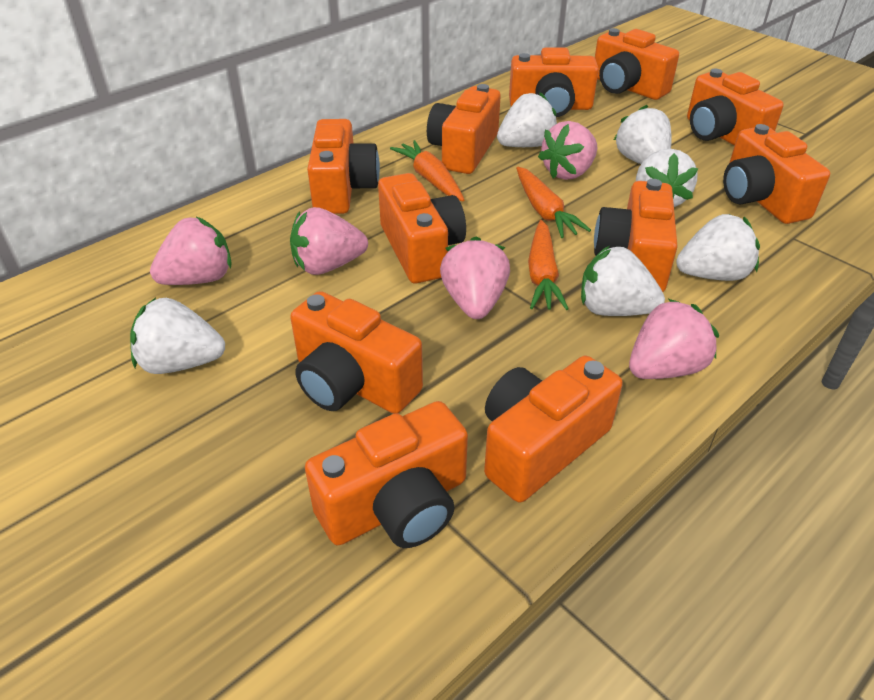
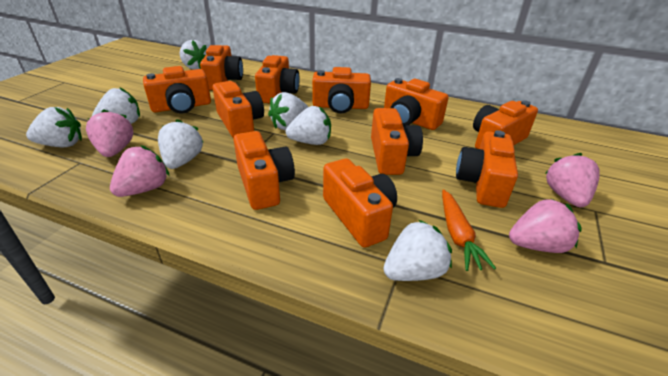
orange carrot: 3 -> 1
pink strawberry: 5 -> 4
white strawberry: 6 -> 7

